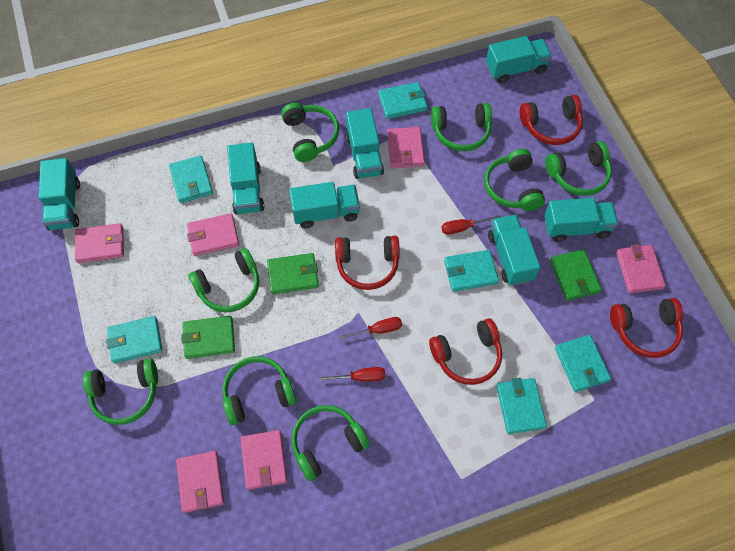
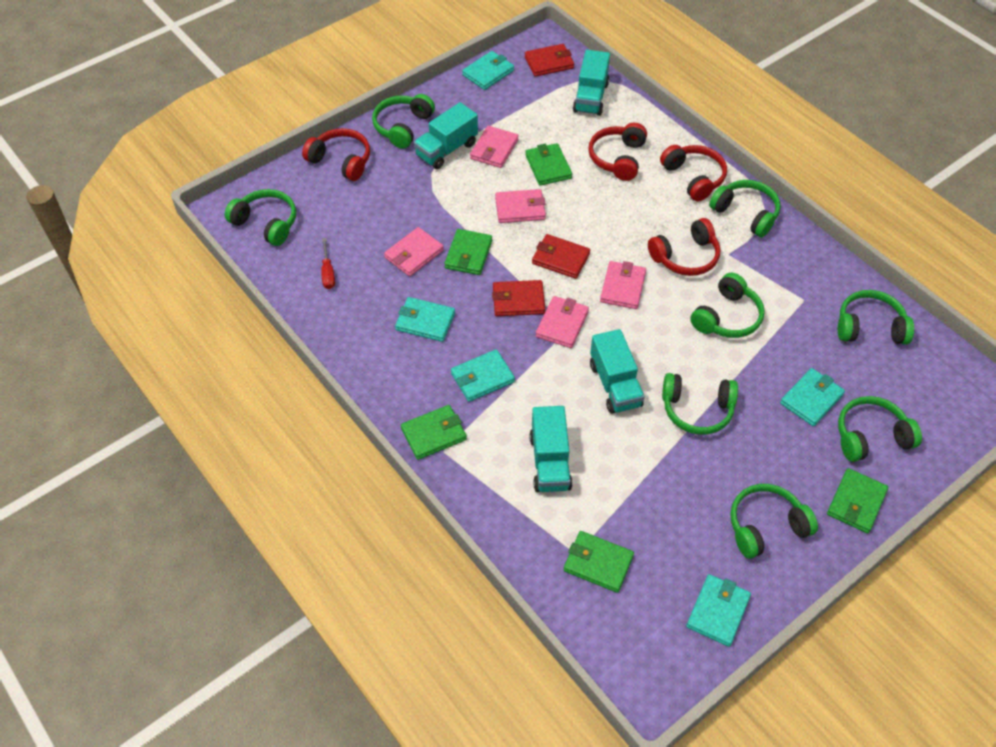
green wallet: 3 -> 5
pink wallet: 6 -> 5
red screwdriver: 3 -> 1
red wallet: 0 -> 3
turquoise truck: 7 -> 4
turquoise wallet: 6 -> 5

